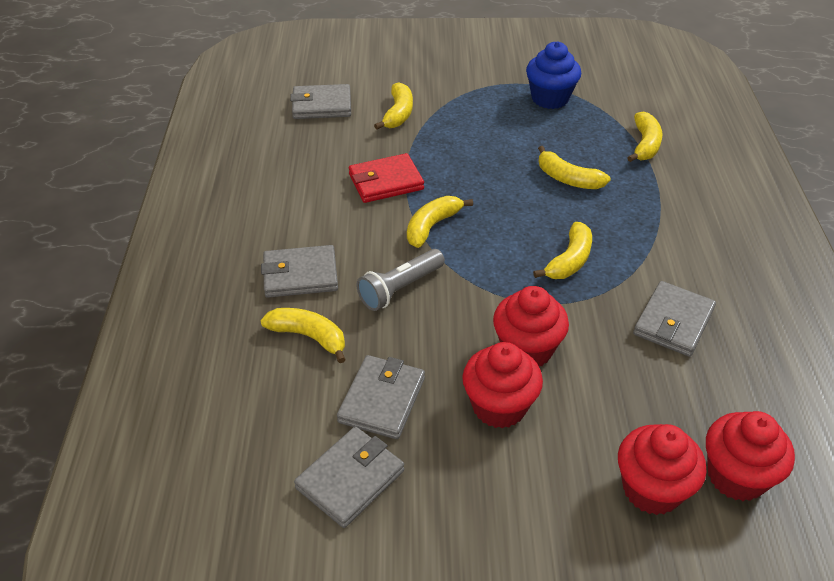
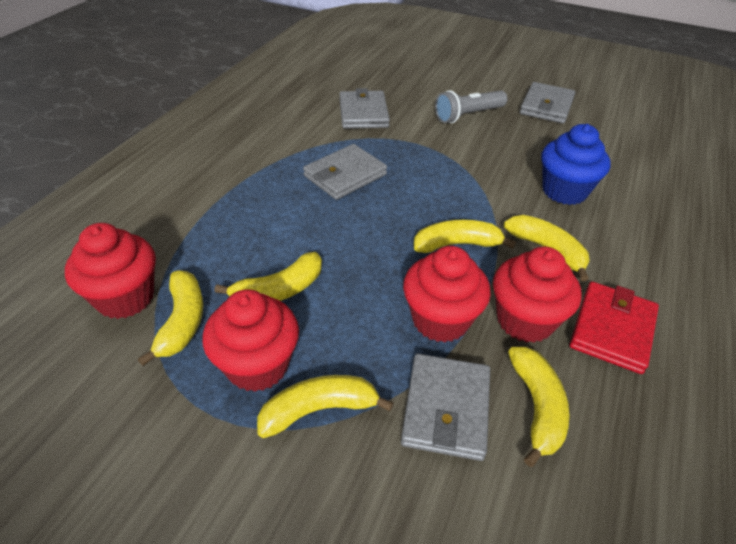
grey wallet: 5 -> 4

